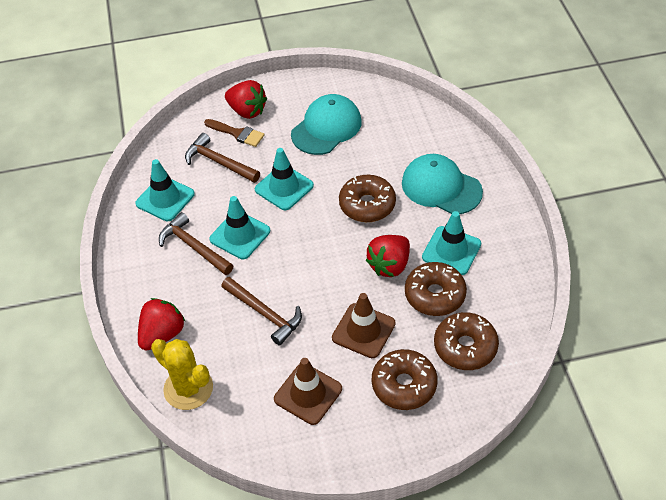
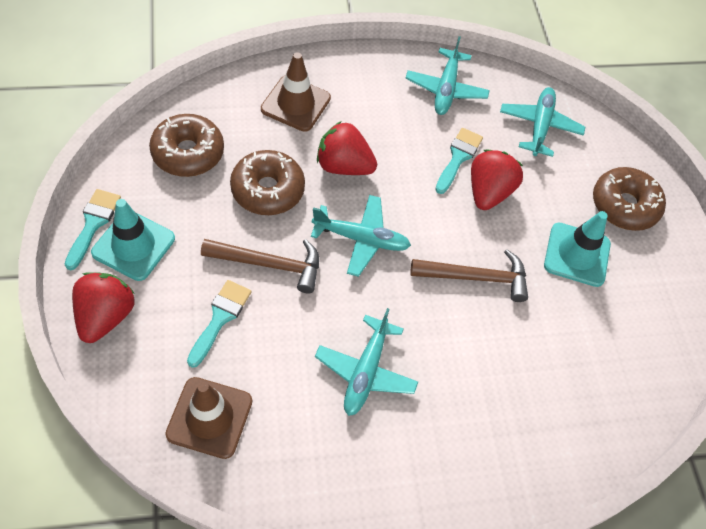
brown brush: 1 -> 0
brown donut: 4 -> 3
brown hammer: 3 -> 2
turquoise brush: 0 -> 3
turquoise cap: 2 -> 0
turquoise plane: 0 -> 4
turquoise traffic cone: 4 -> 2
yellow cactus: 1 -> 0

